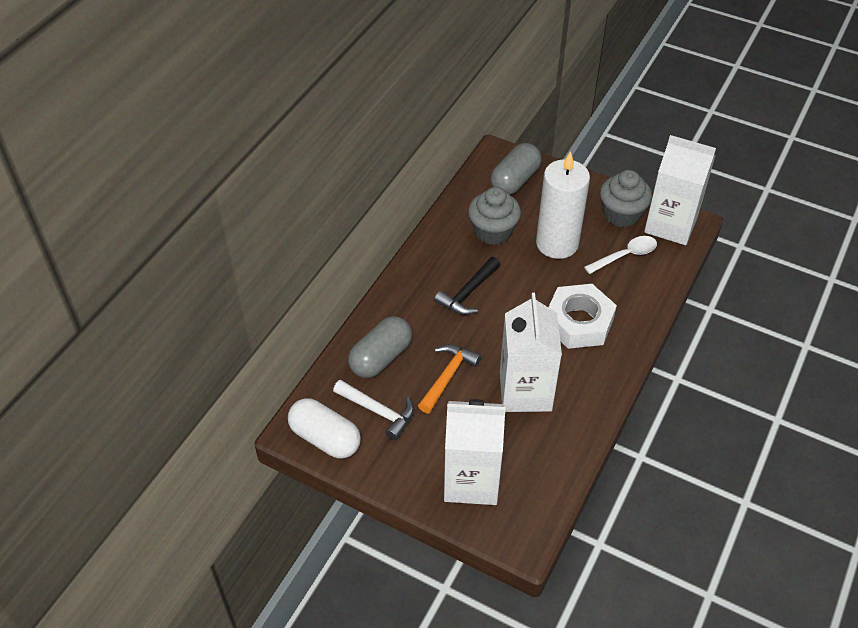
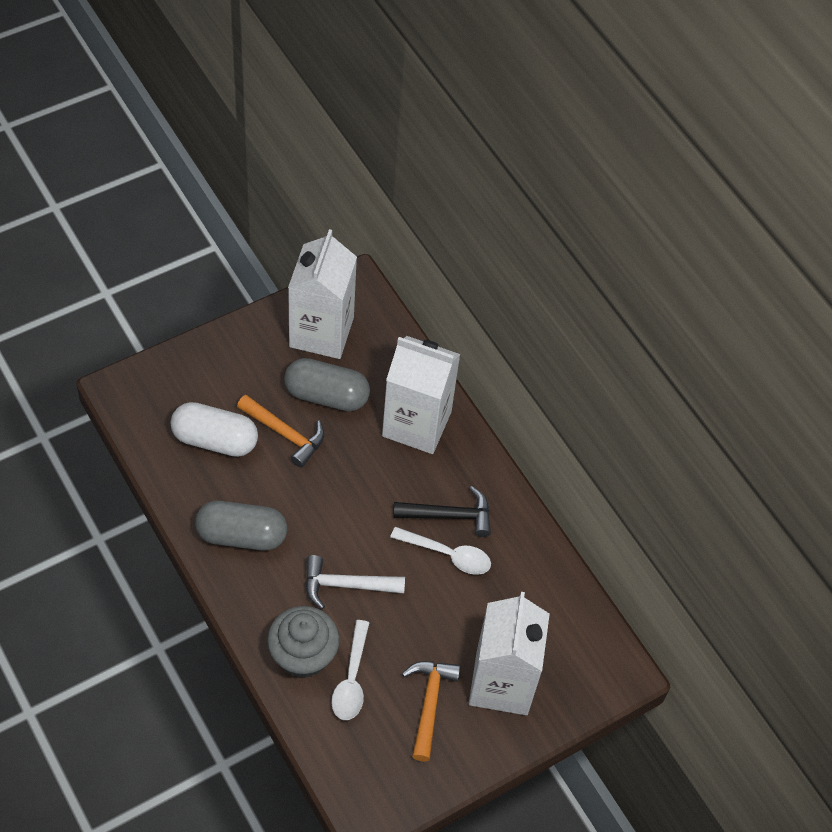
grey cupcake: 2 -> 1
orange hammer: 1 -> 2
white candle: 1 -> 0
white nut: 1 -> 0
white spoon: 1 -> 2

